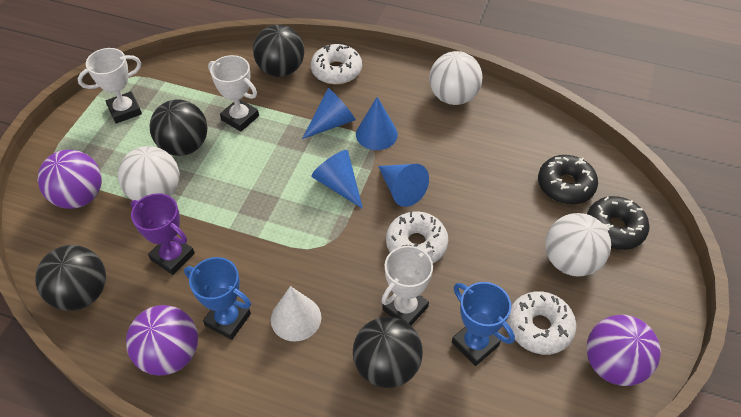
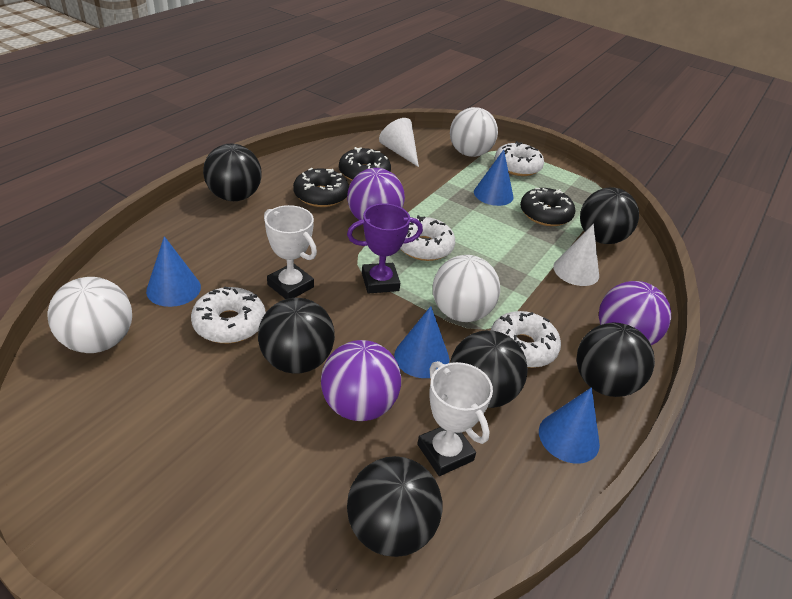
black ball: 4 -> 6
black donut: 2 -> 3
blue trophy: 2 -> 0
white cone: 1 -> 2
white donut: 3 -> 4
white trophy: 3 -> 2

